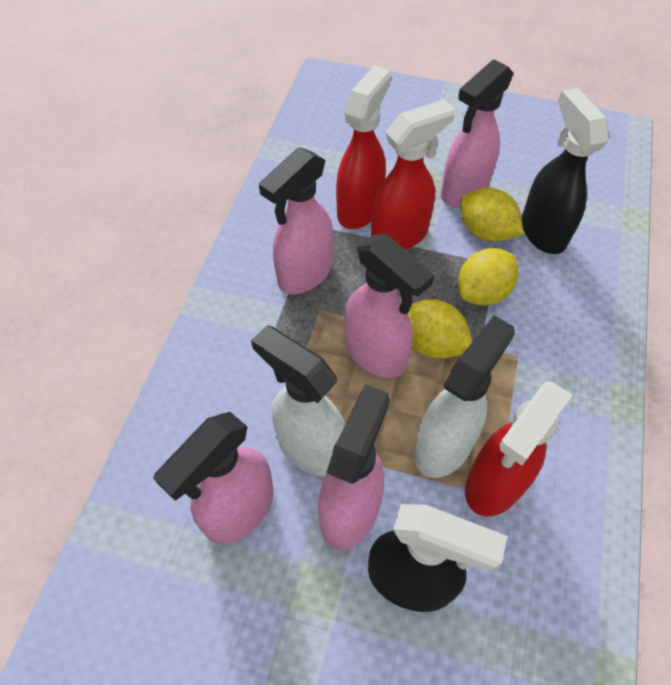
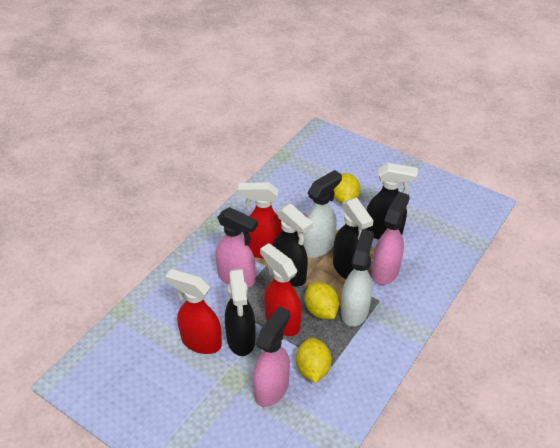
black spray bottle: 2 -> 4
pink spray bottle: 5 -> 3

